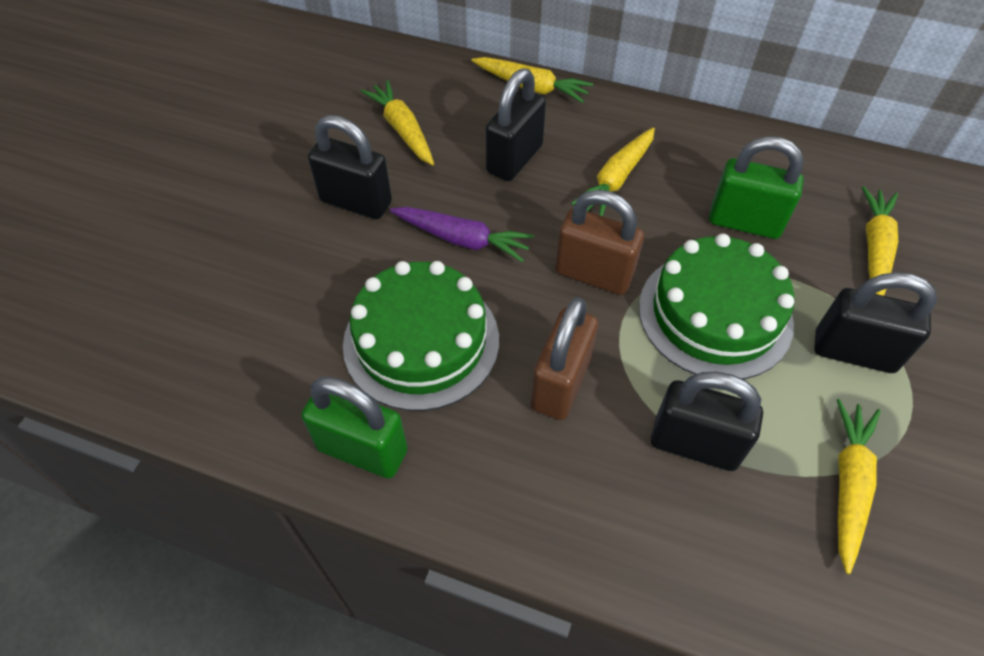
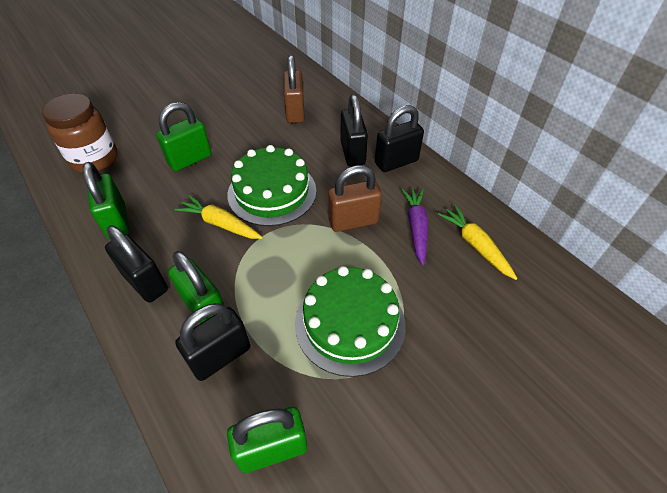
brown jar: 0 -> 1
green padlock: 2 -> 4
yellow carrot: 5 -> 2

